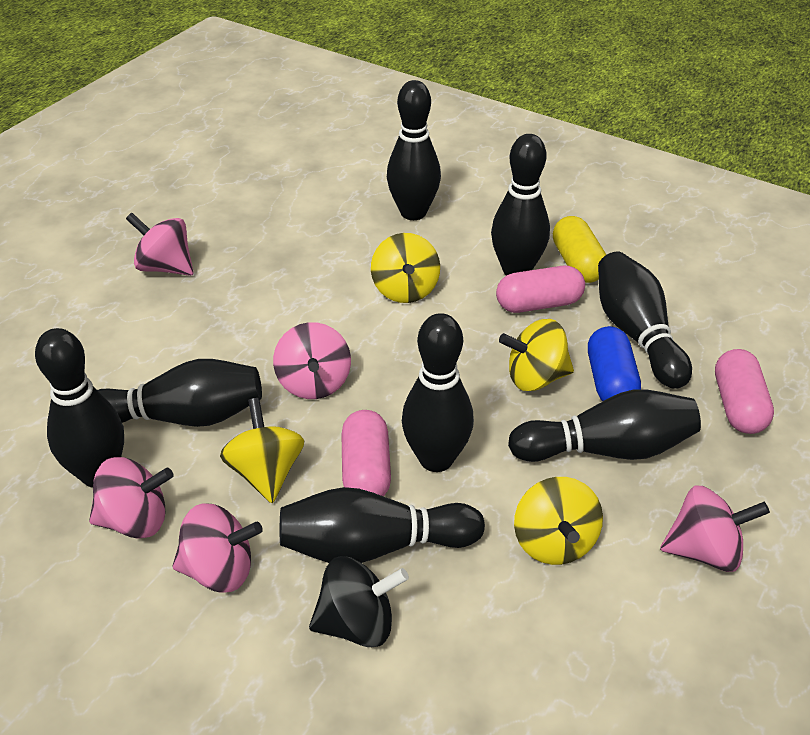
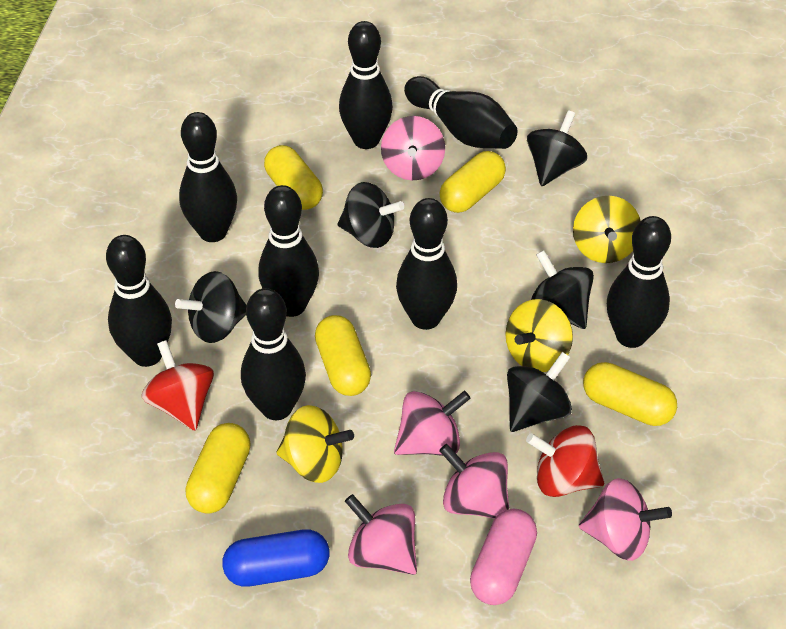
black spinning top: 1 -> 5
pink capsule: 3 -> 1
red spinning top: 0 -> 2
yellow capsule: 1 -> 5
yellow spinning top: 4 -> 3

